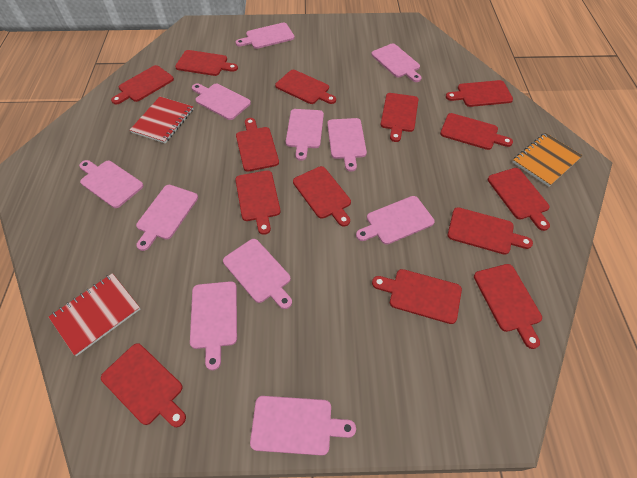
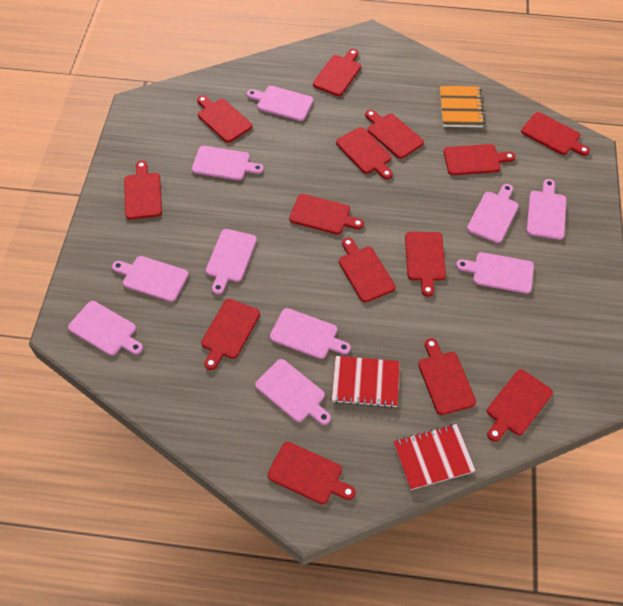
pink cutting board: 11 -> 10

